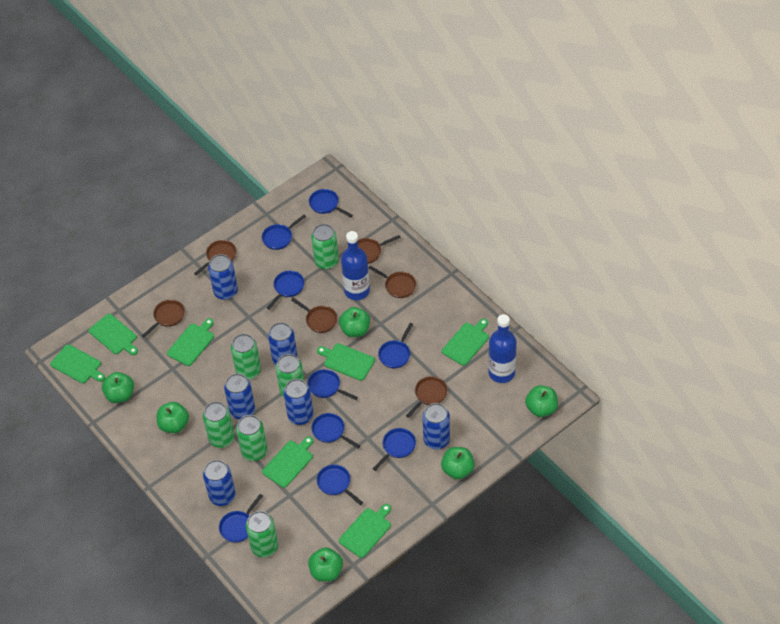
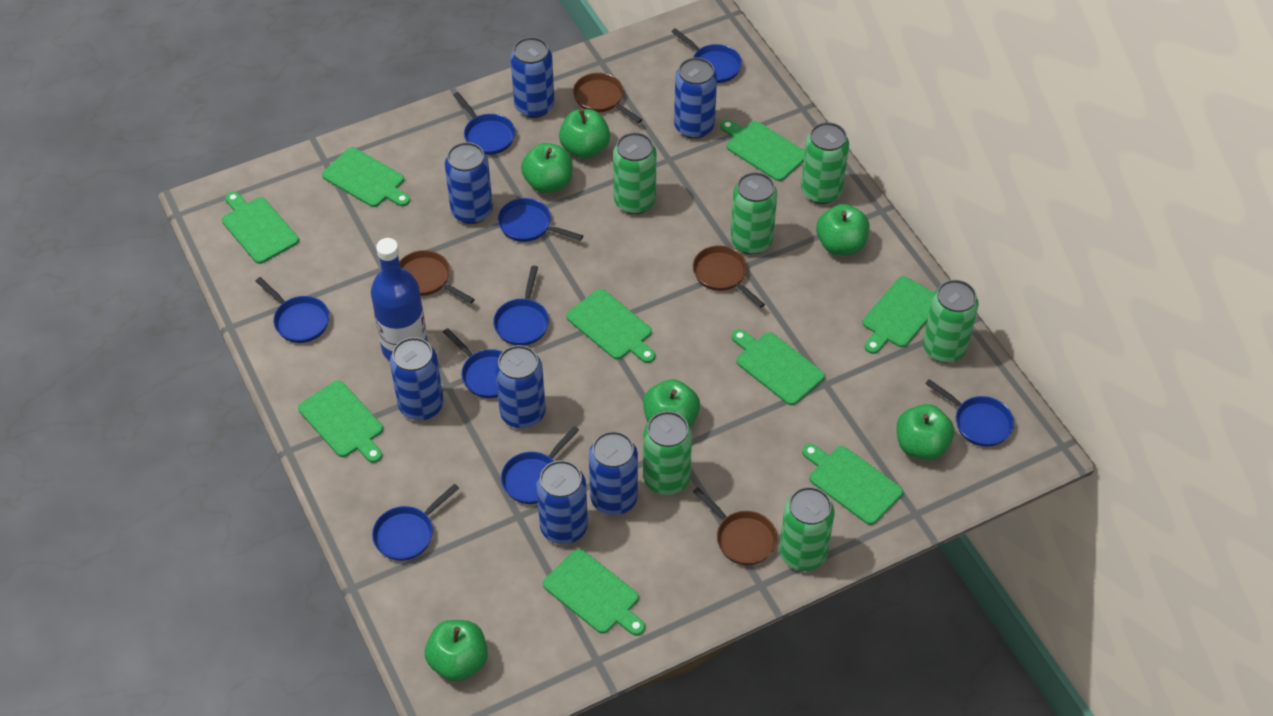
blue bottle: 2 -> 1
blue can: 6 -> 7
brown pan: 6 -> 4
green cutting board: 7 -> 9

